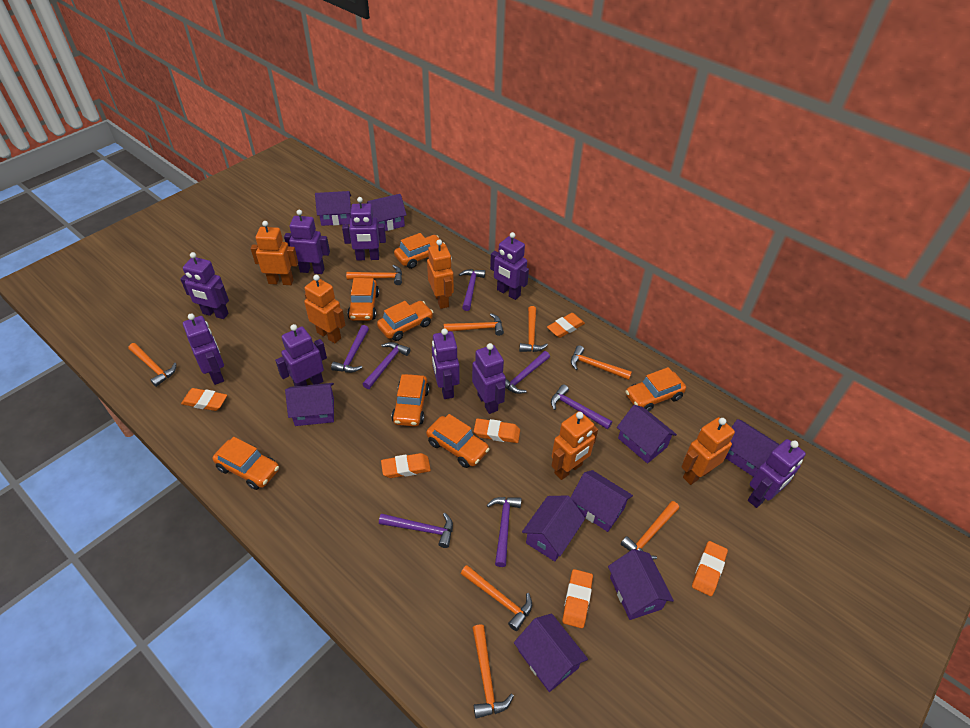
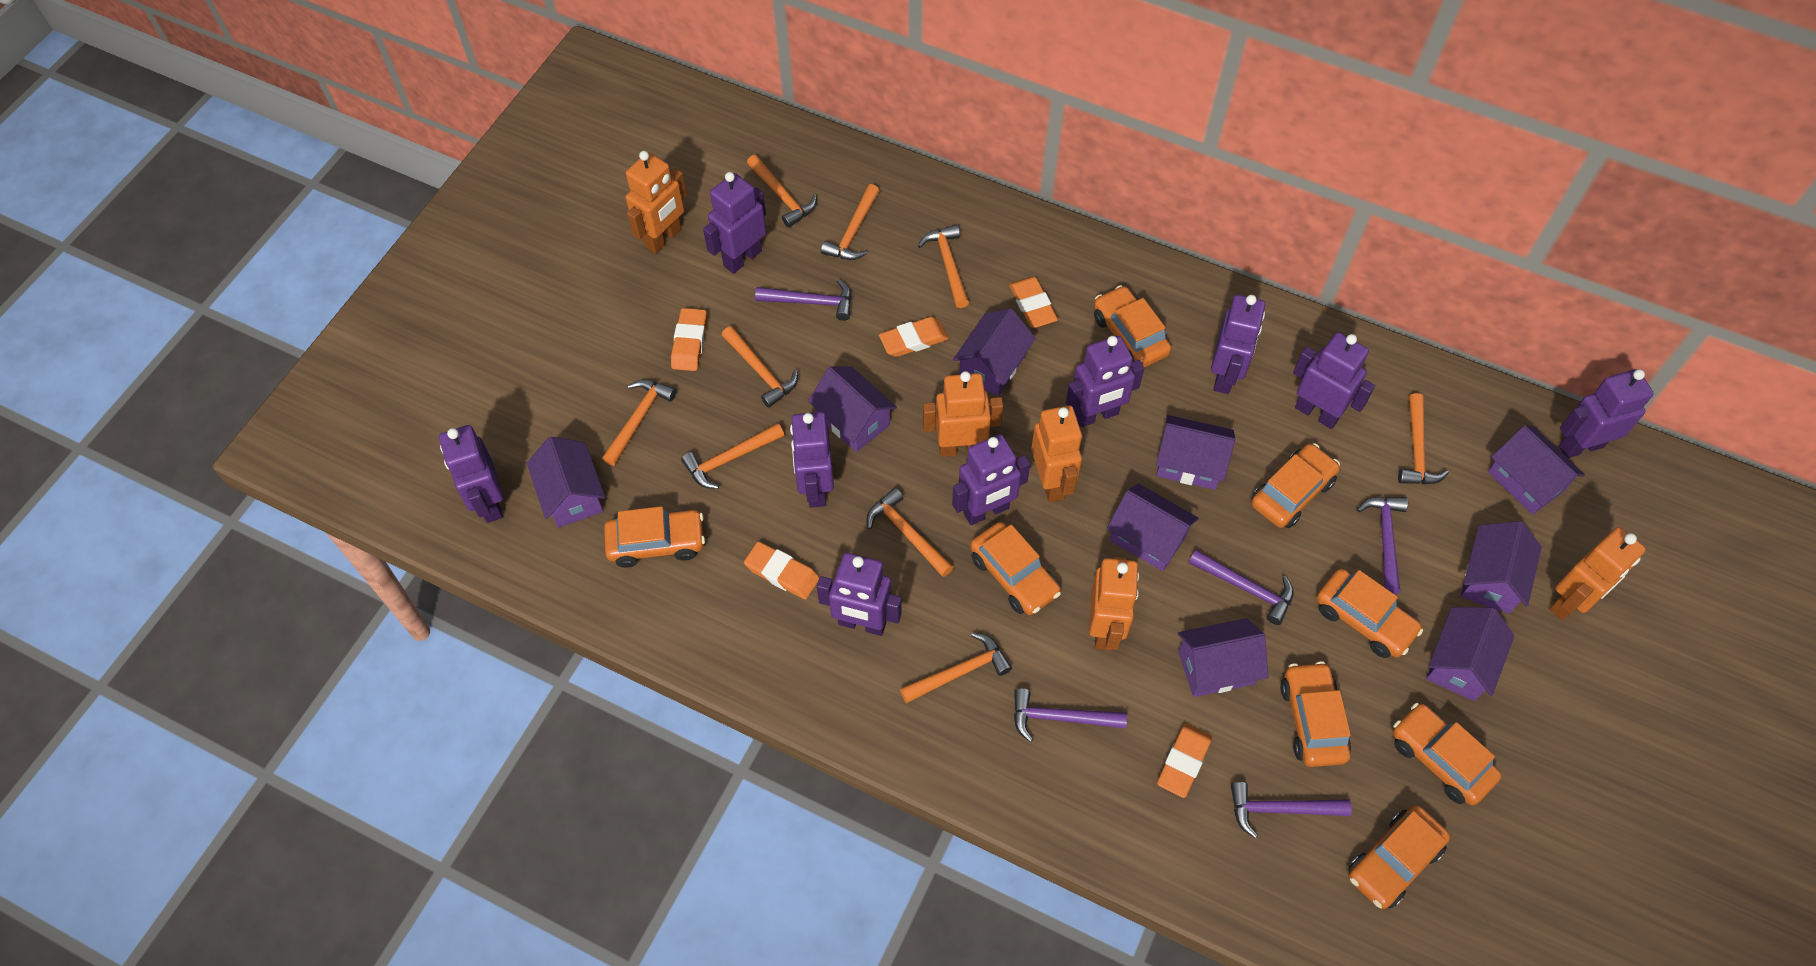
orange car: 7 -> 8
orange eraser: 6 -> 5
orange hammer: 8 -> 9
purple hammer: 7 -> 5

